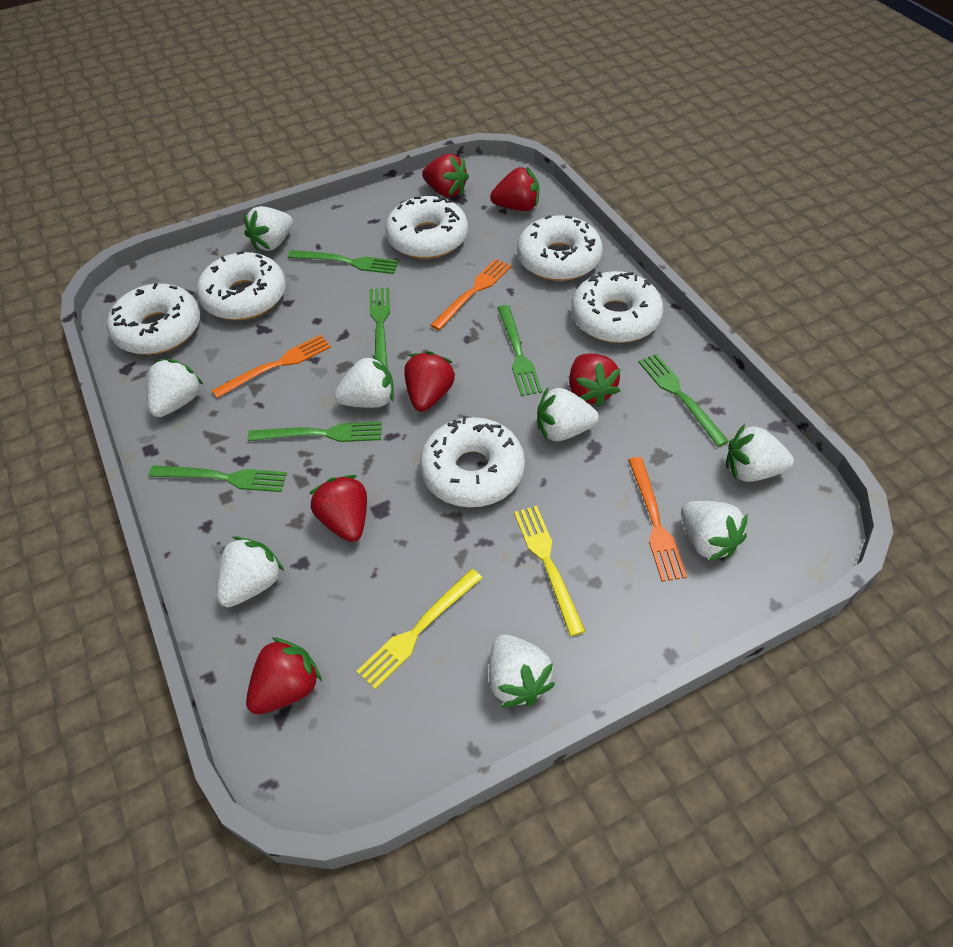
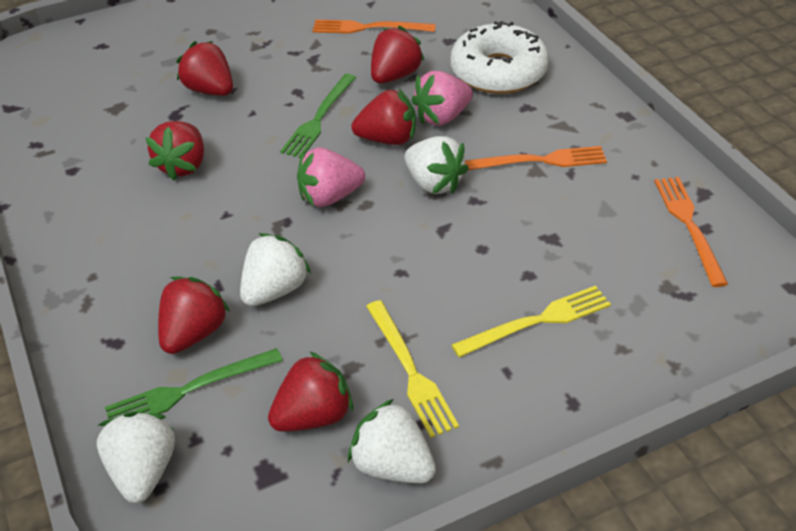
green fork: 6 -> 2
pink strawberry: 0 -> 2
white donut: 6 -> 1
white strawberry: 8 -> 4

